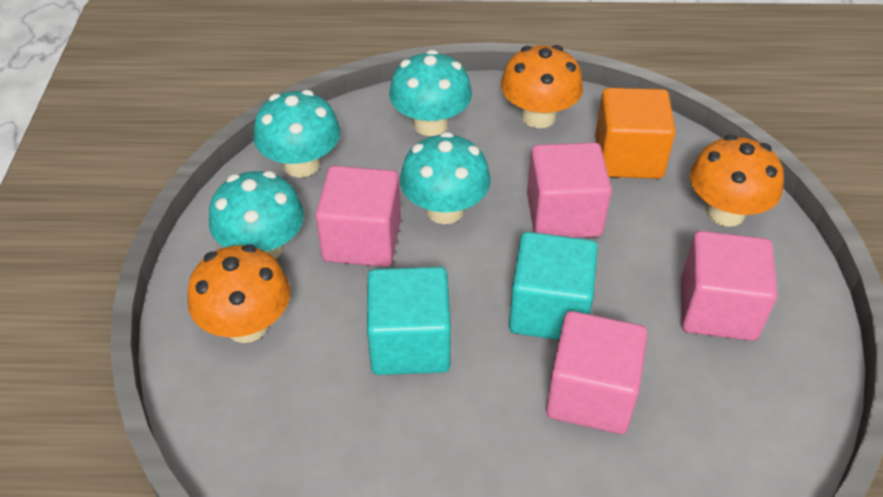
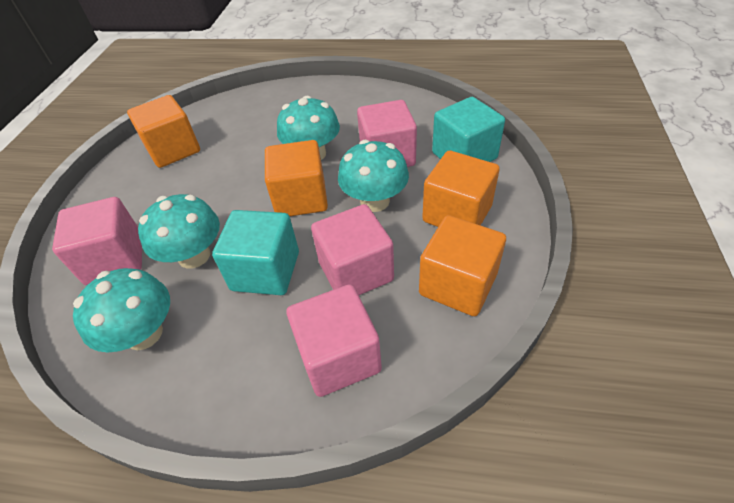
orange cube: 1 -> 4
orange mushroom: 3 -> 0

